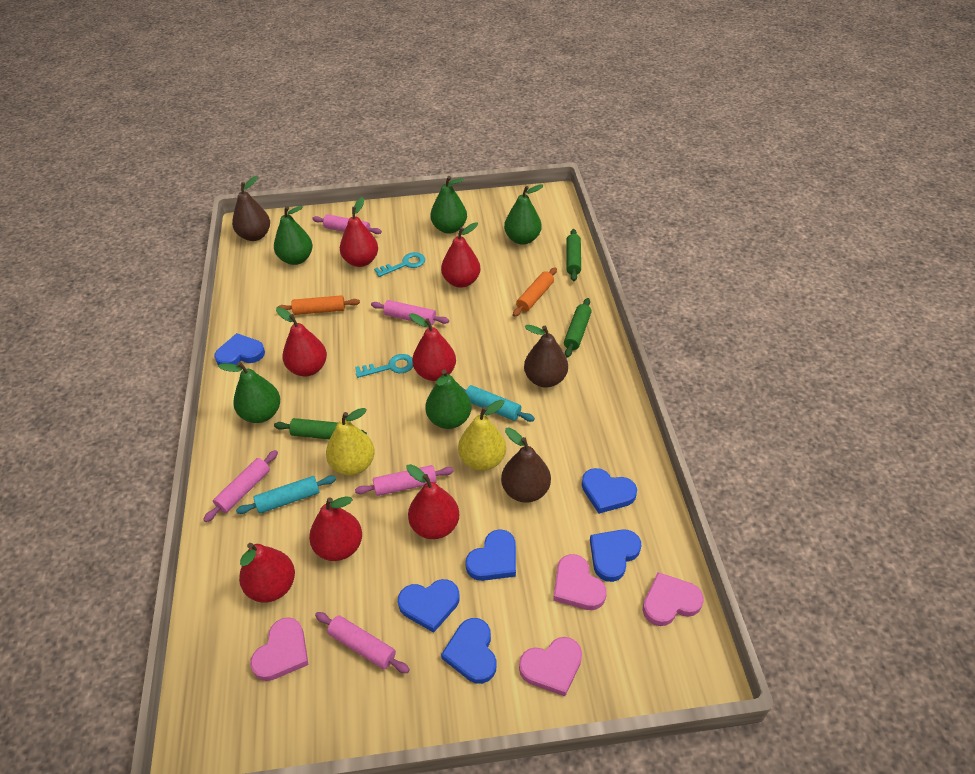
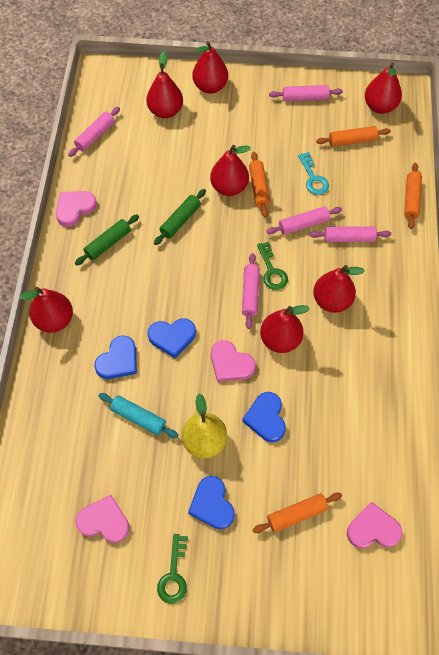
blue heart: 6 -> 4
brown pear: 3 -> 0
green key: 0 -> 2
green pear: 5 -> 0
green rolling pin: 3 -> 2
orange rolling pin: 2 -> 4
turquoise key: 2 -> 1
turquoise rolling pin: 2 -> 1
yellow pear: 2 -> 1

